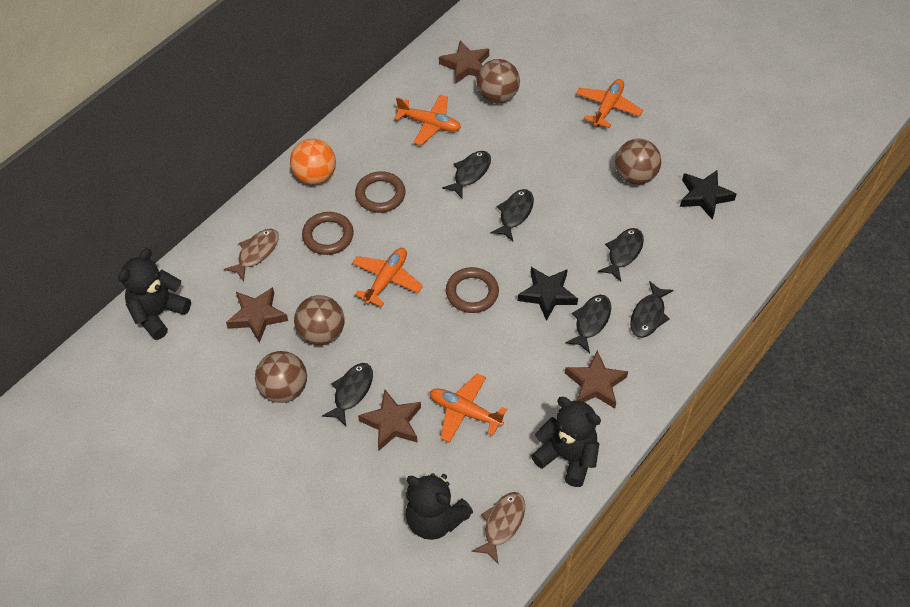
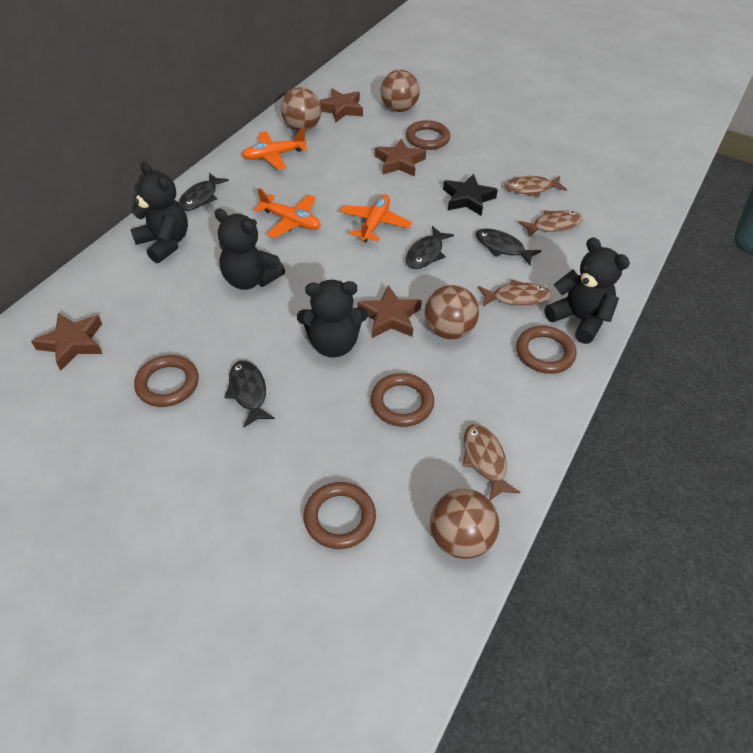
black fish: 6 -> 4
black star: 2 -> 1
black teddy bear: 3 -> 4
brown fish: 2 -> 4
brown ring: 3 -> 5
orange ball: 1 -> 0
orange plane: 4 -> 3

